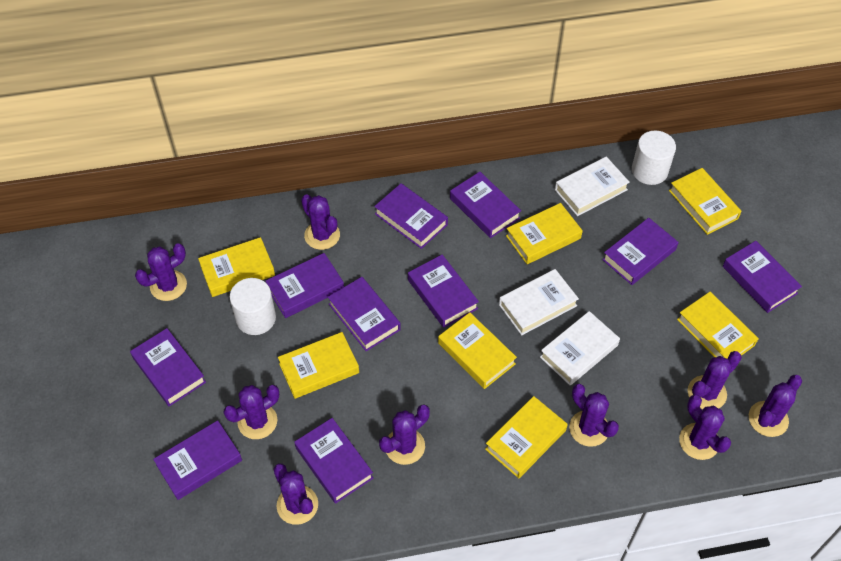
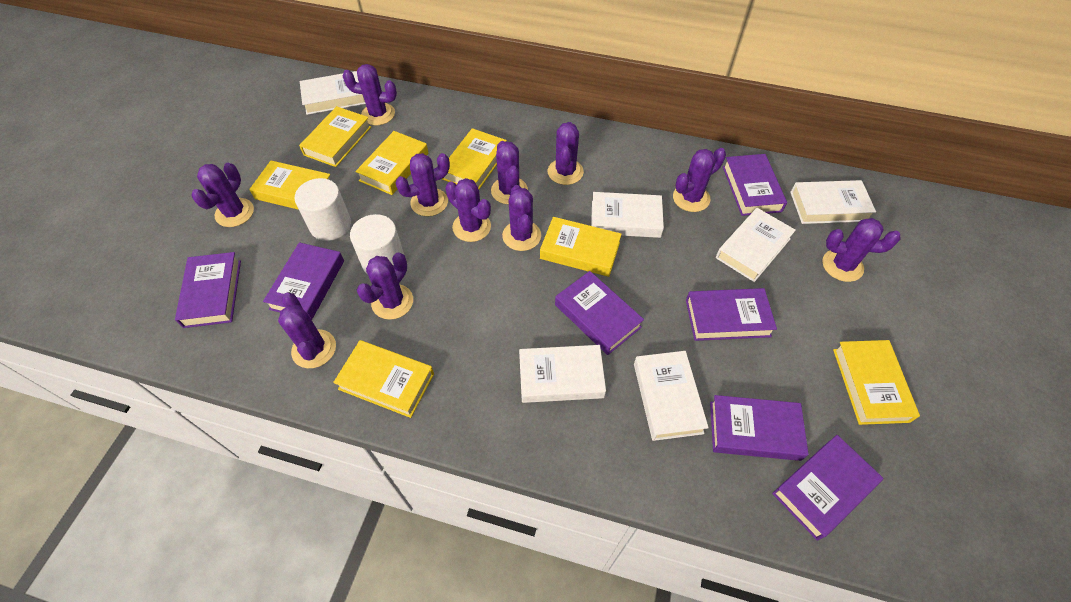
purple book: 10 -> 7
purple cactus: 9 -> 11
white book: 3 -> 6

